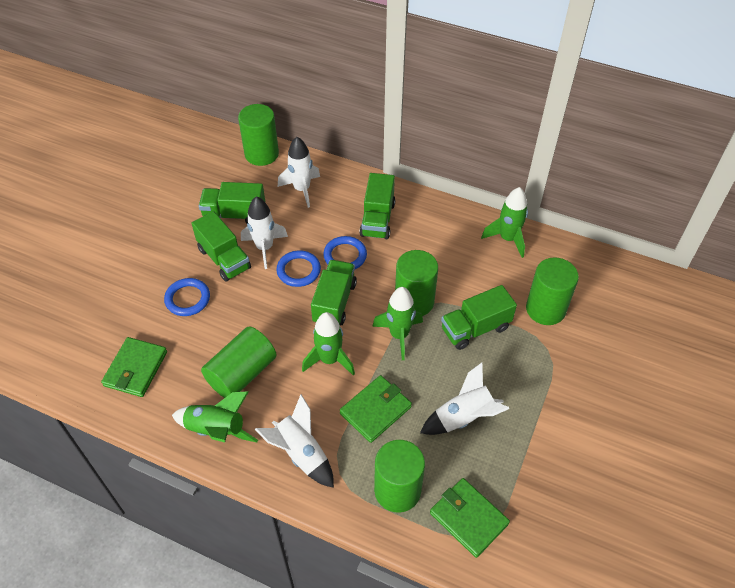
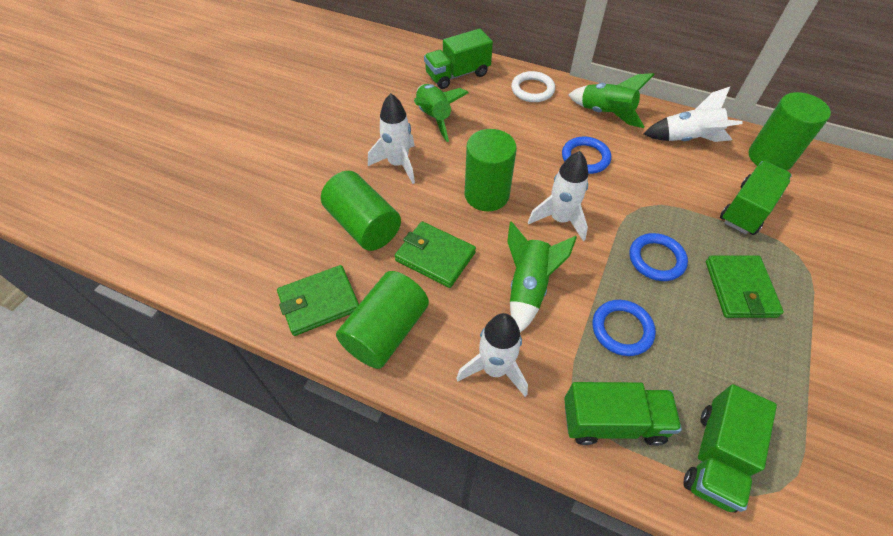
green cylinder: 5 -> 4
green rocket: 4 -> 3
green truck: 5 -> 4
white ring: 0 -> 1

